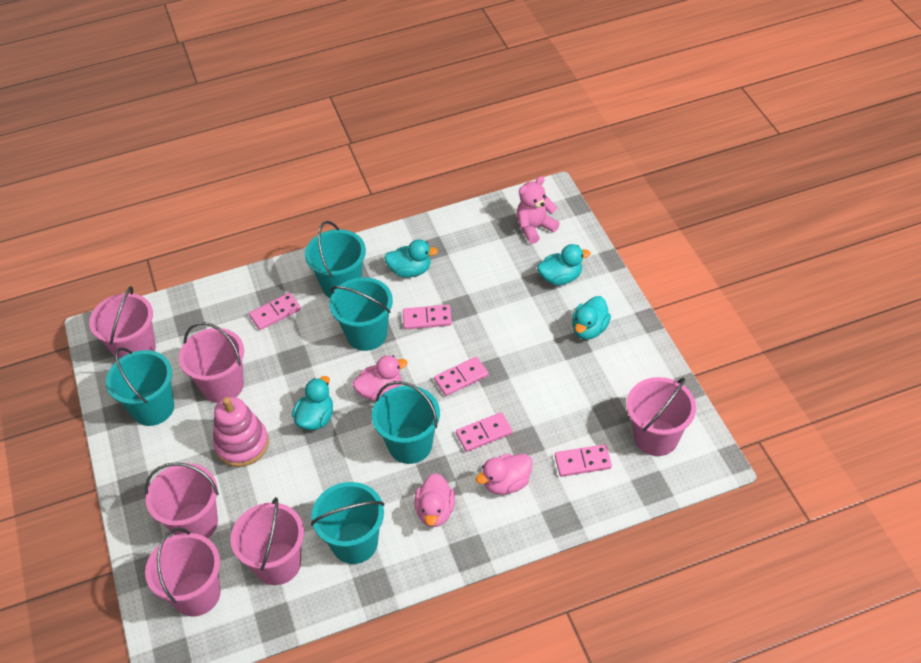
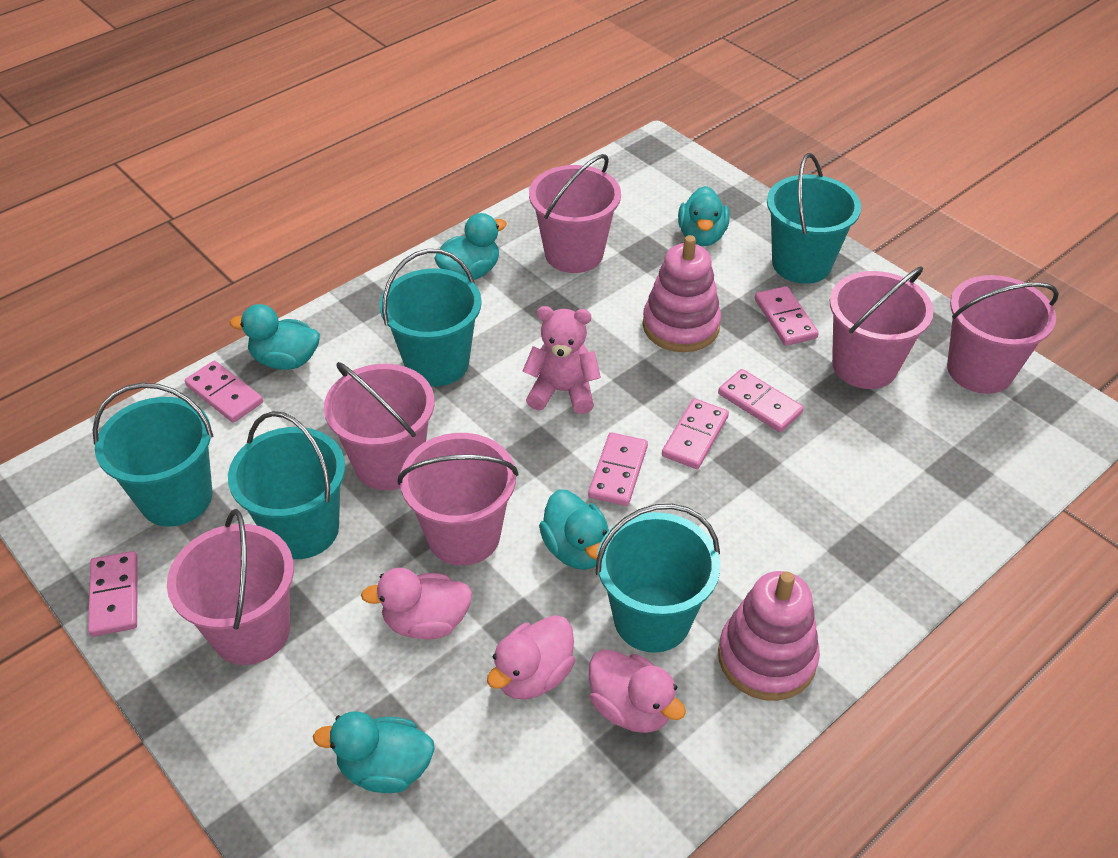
pink domino: 5 -> 6
pink stacking toy: 1 -> 2
turquoise duck: 4 -> 5

